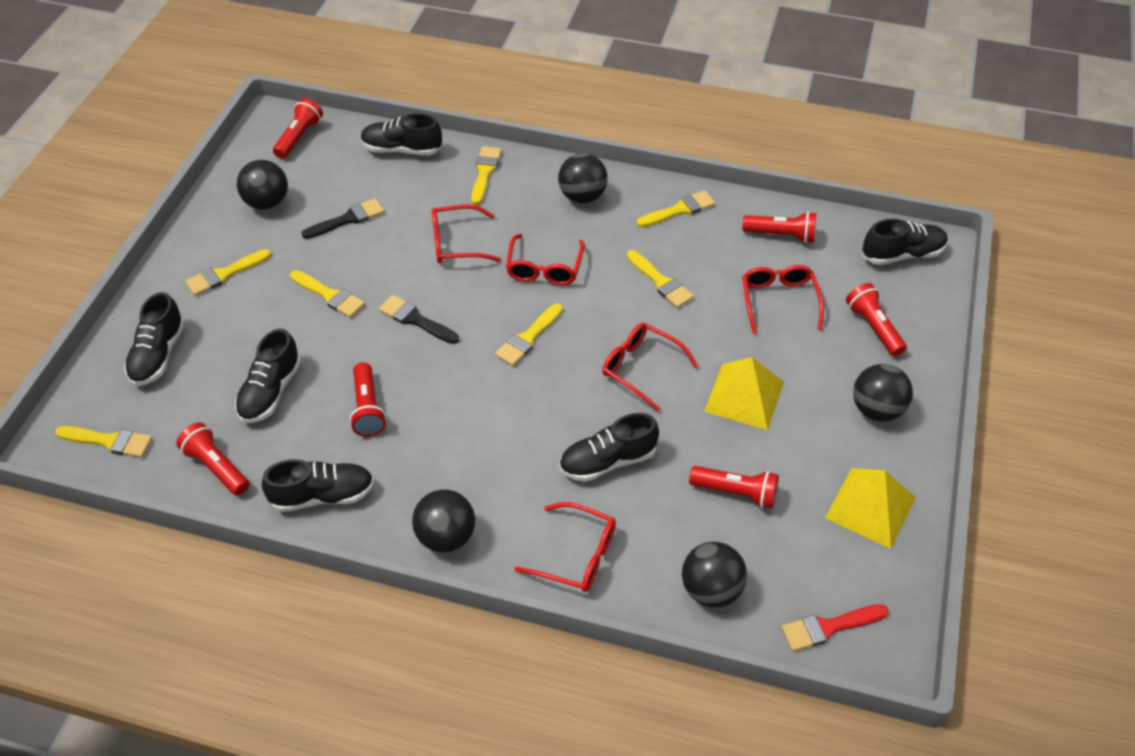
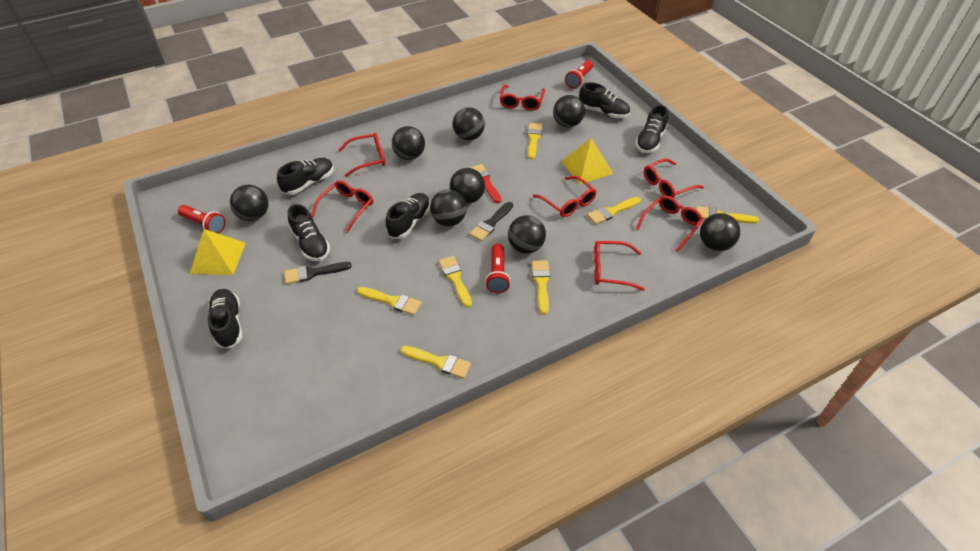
black ball: 5 -> 8
red flashlight: 6 -> 3
red glasses: 5 -> 7

